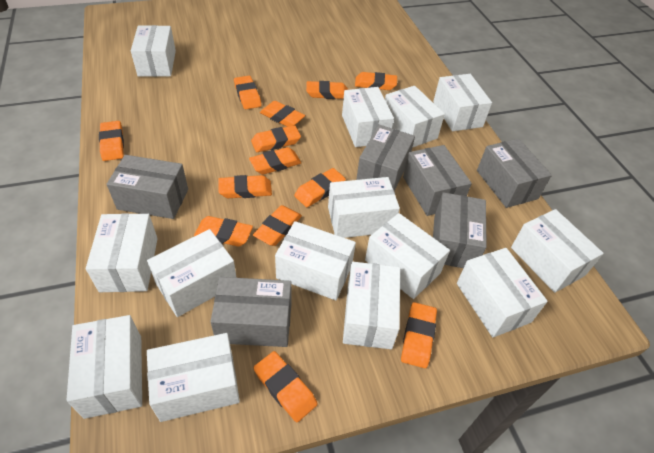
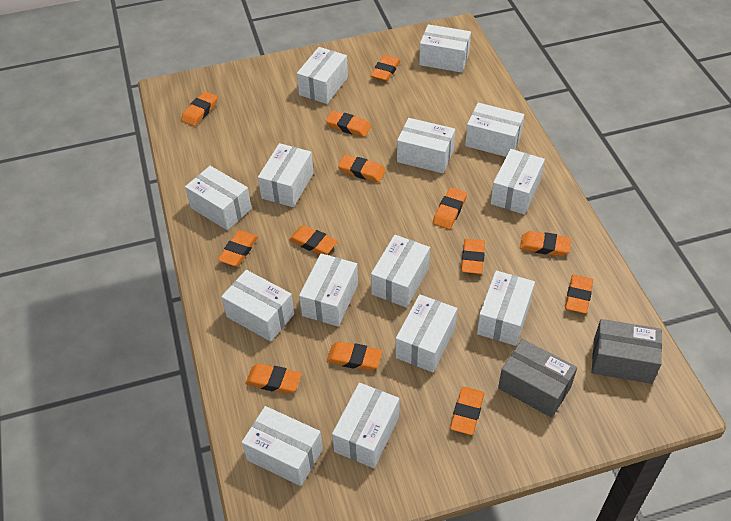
grey box: 6 -> 2

